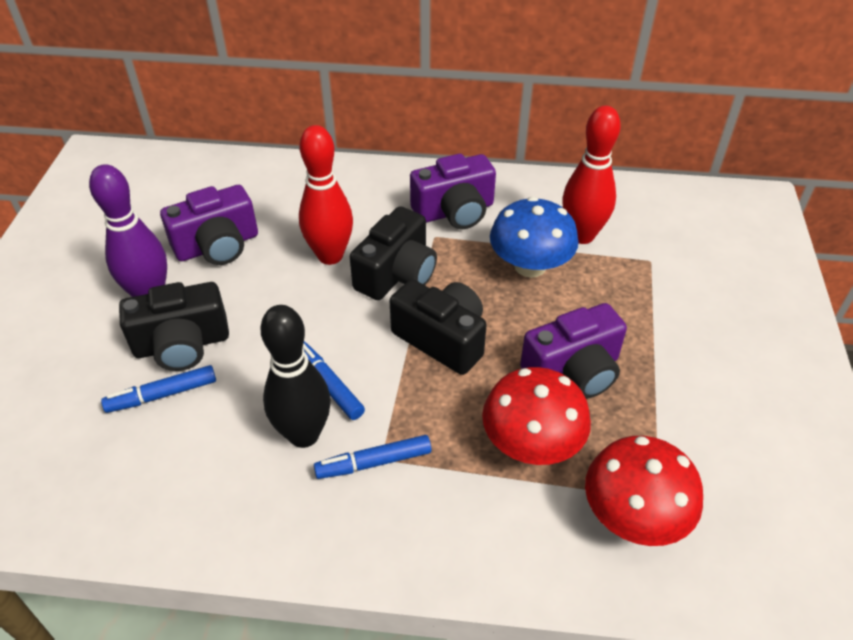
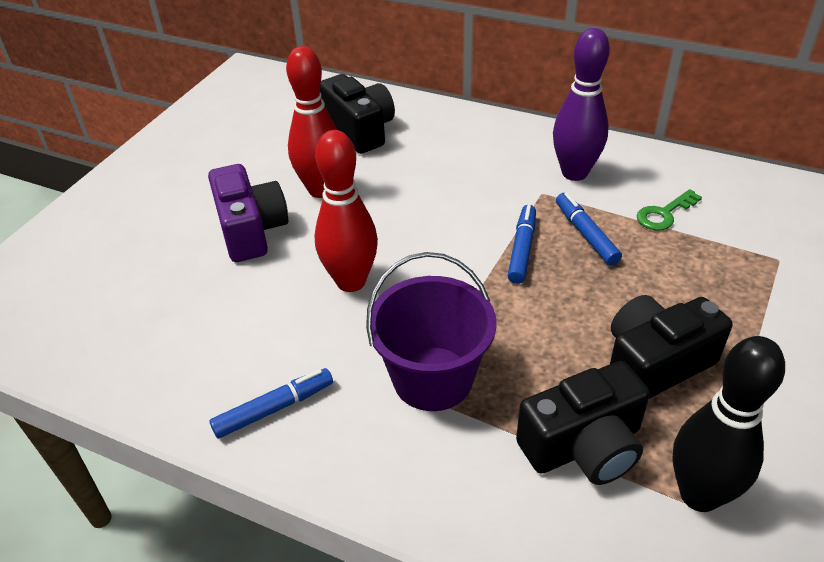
blue mushroom: 1 -> 0
green key: 0 -> 1
purple bucket: 0 -> 1
purple camera: 3 -> 1
red mushroom: 2 -> 0

